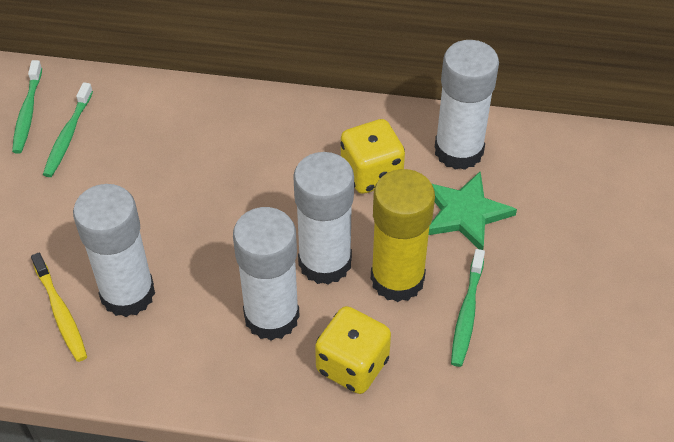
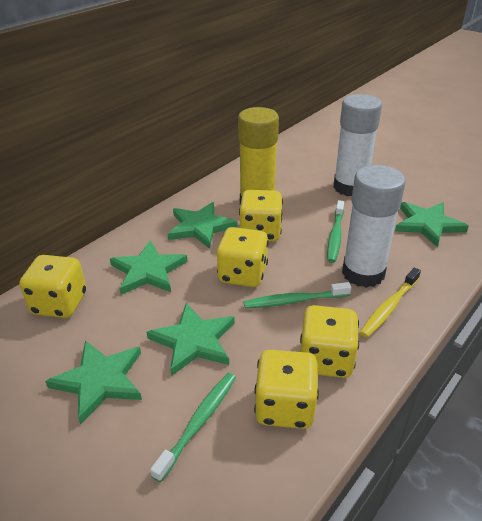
green star: 1 -> 5
white glue stick: 4 -> 2
yellow dice: 2 -> 5

